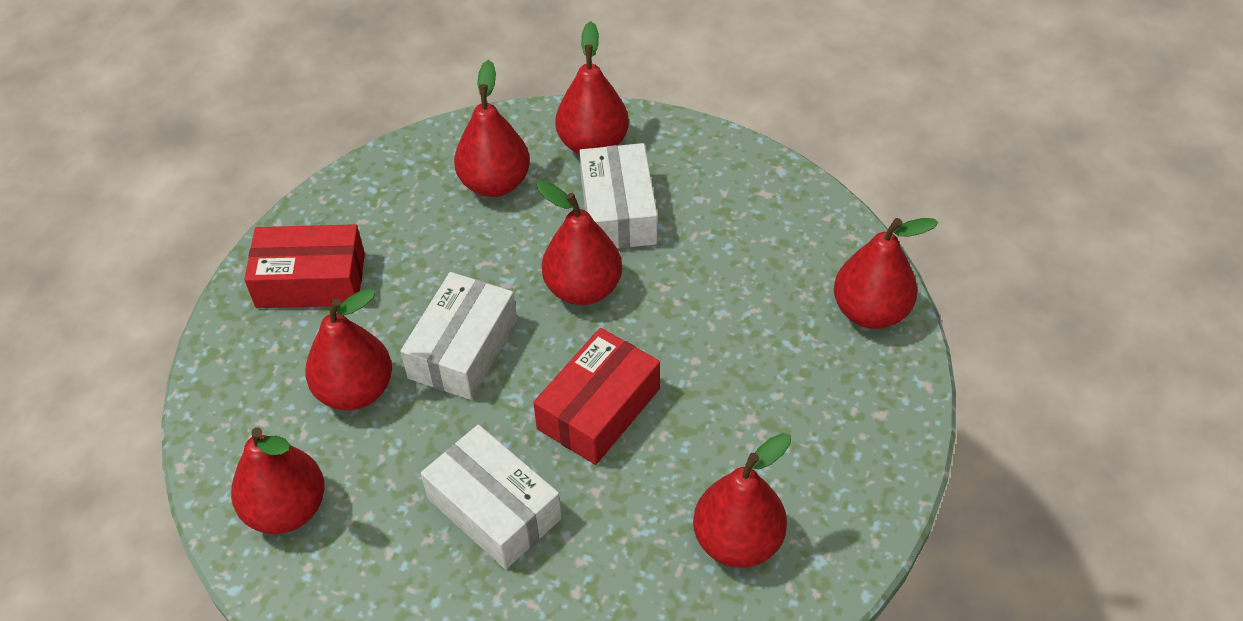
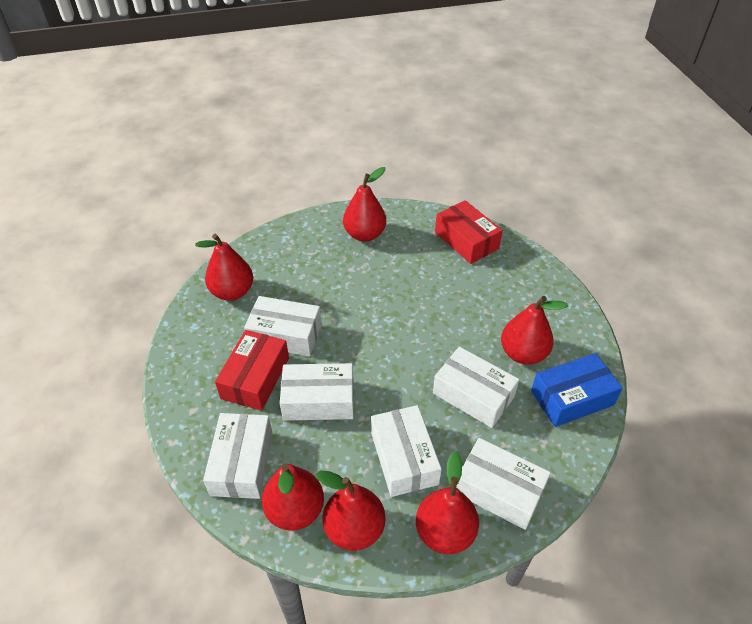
blue box: 0 -> 1
red pear: 7 -> 6
white box: 3 -> 6

